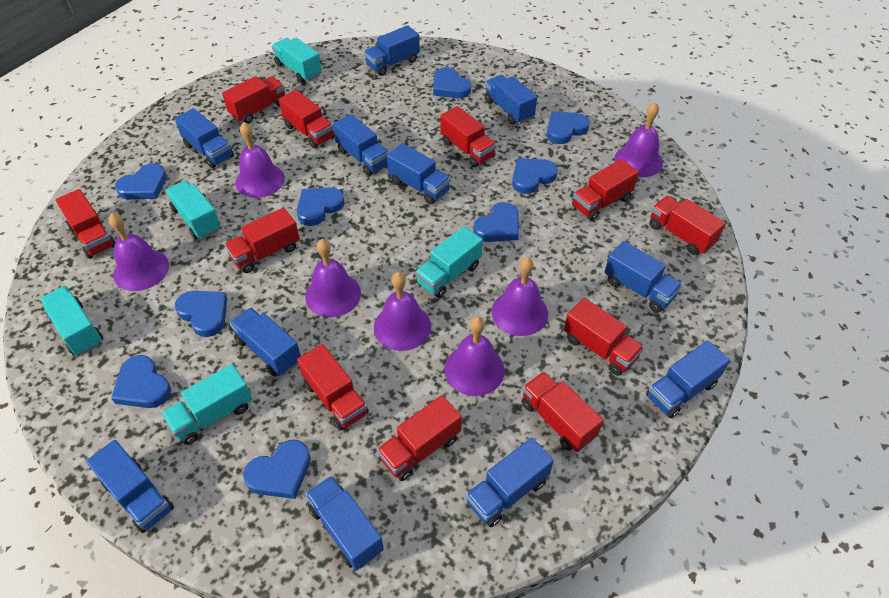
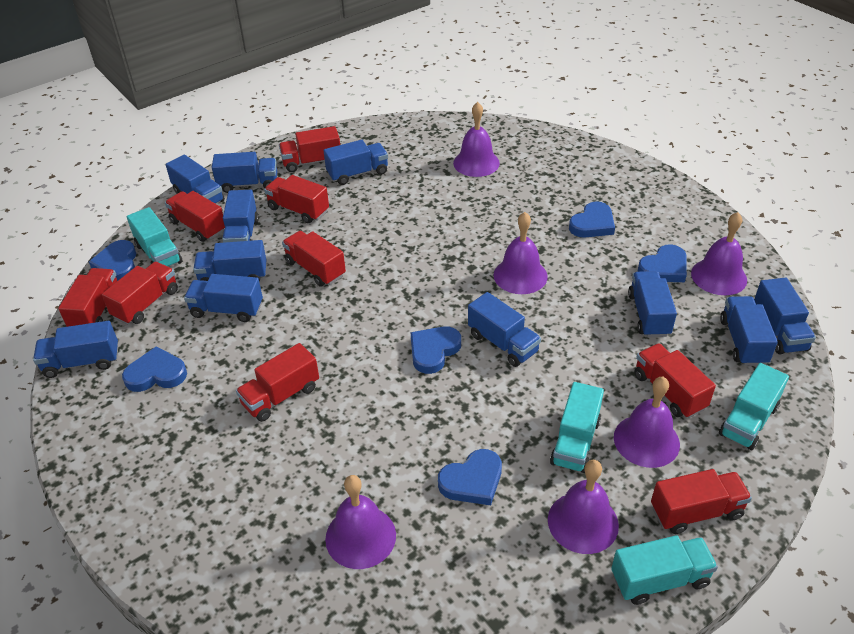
blue heart: 9 -> 6
purple bell: 7 -> 6
red truck: 11 -> 9
turquoise truck: 5 -> 4

